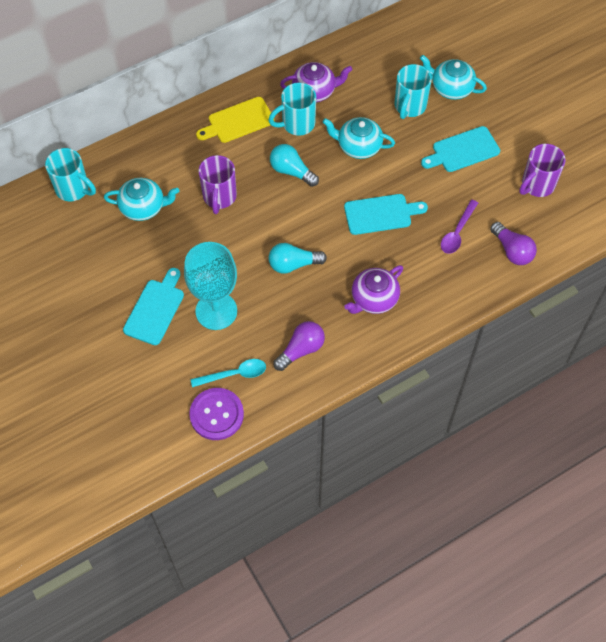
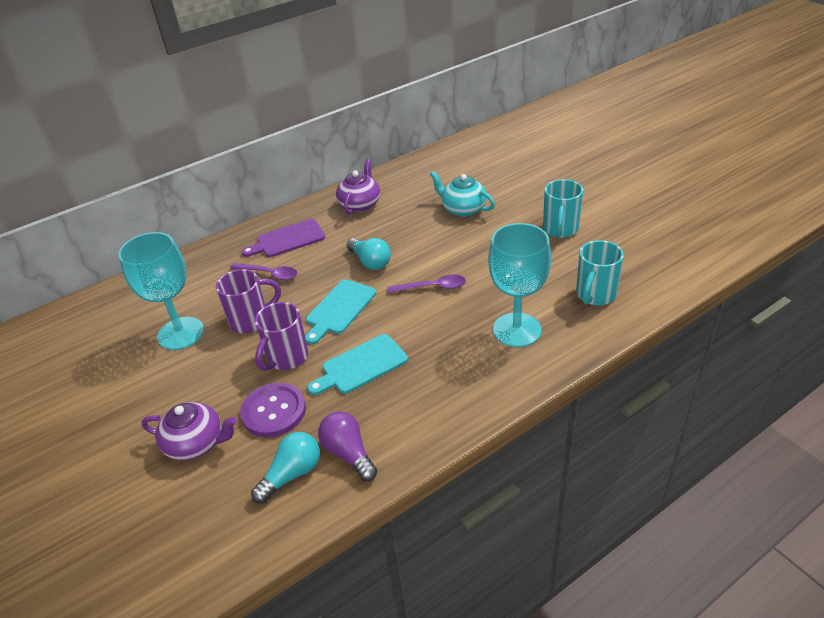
purple cutting board: 0 -> 1
purple light bulb: 2 -> 1
purple spoon: 1 -> 2
turquoise cutting board: 3 -> 2
turquoise goblet: 1 -> 2
turquoise mug: 3 -> 2
turquoise spoon: 1 -> 0
turquoise teapot: 3 -> 1
yellow cutting board: 1 -> 0

